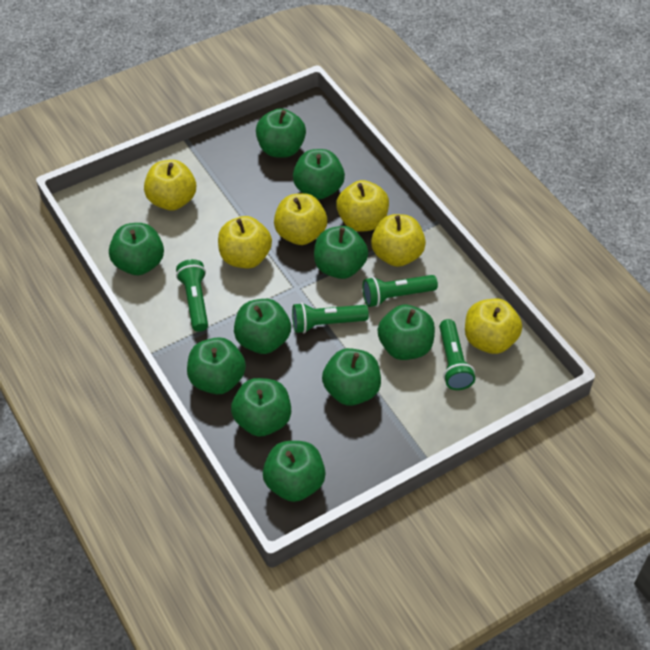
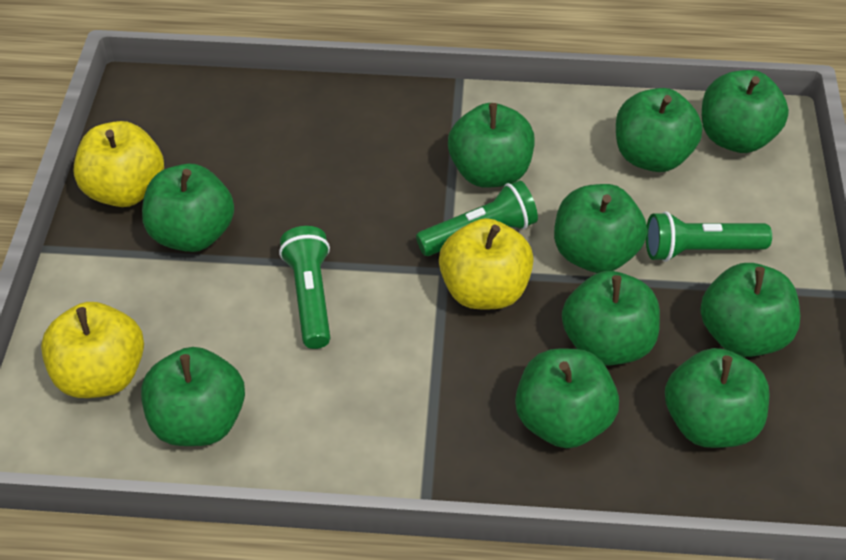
green flashlight: 4 -> 3
yellow apple: 6 -> 3

